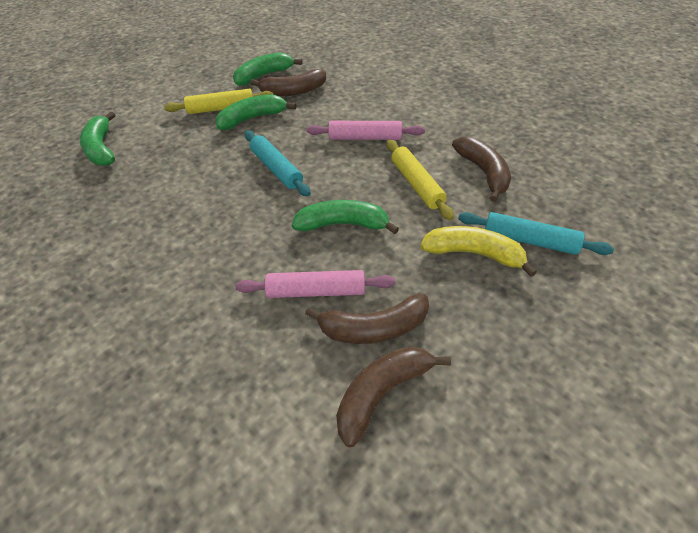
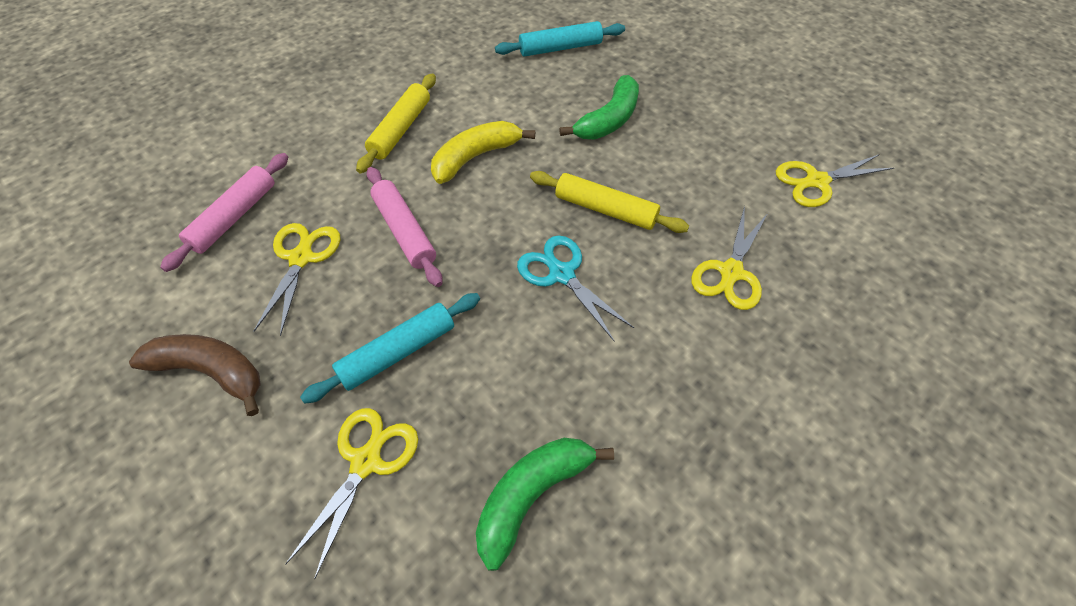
brown banana: 4 -> 1
green banana: 4 -> 2
turquoise scissors: 0 -> 1
yellow scissors: 0 -> 4

